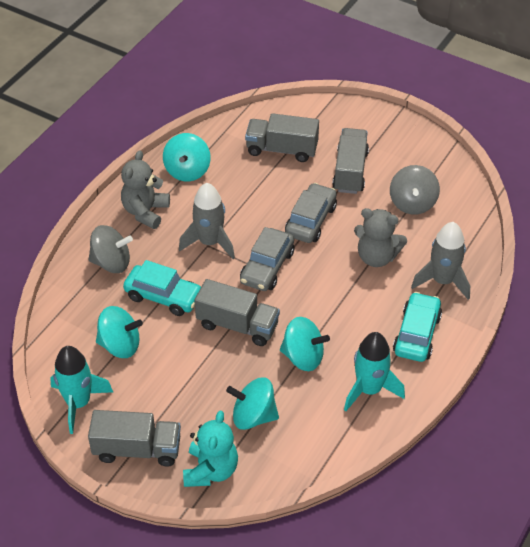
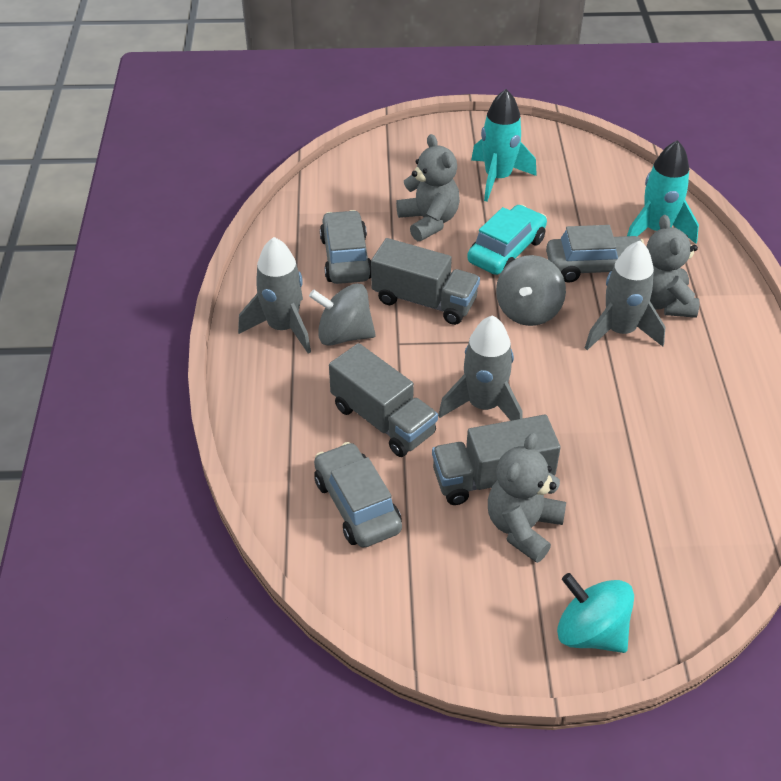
grey car: 2 -> 3
grey rocket: 2 -> 3
grey teddy bear: 2 -> 3
grey truck: 4 -> 3
turquoise car: 2 -> 1
turquoise spinning top: 4 -> 1
turquoise teddy bear: 1 -> 0

